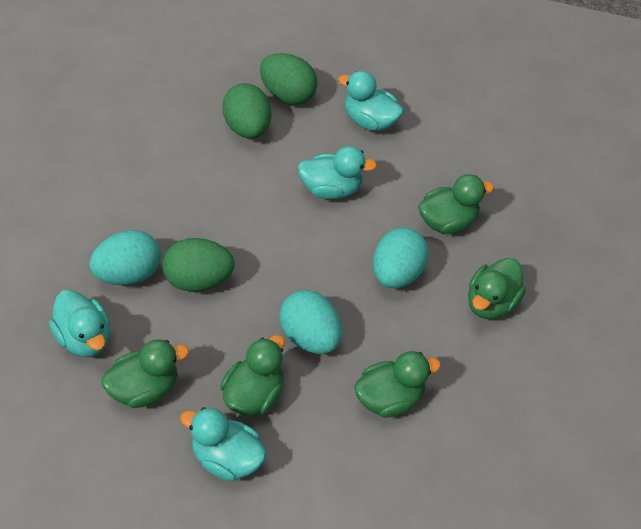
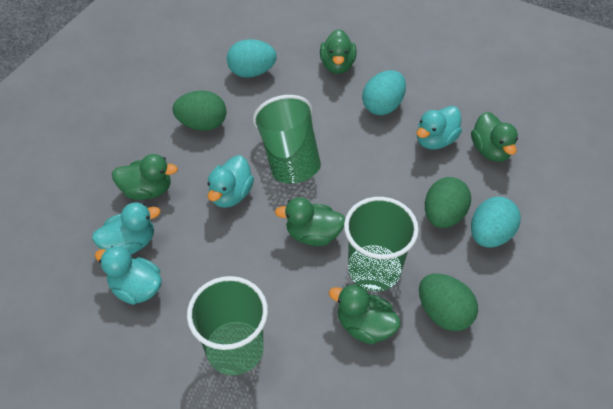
green cup: 0 -> 3

